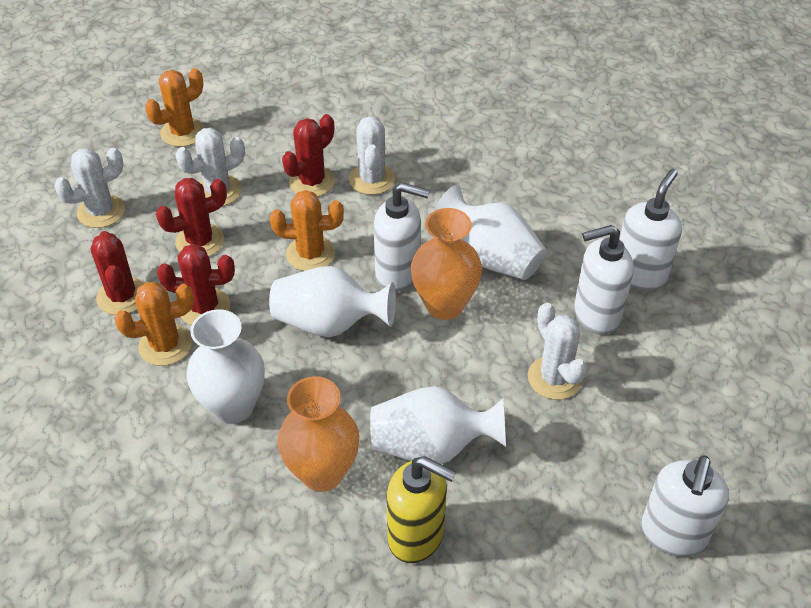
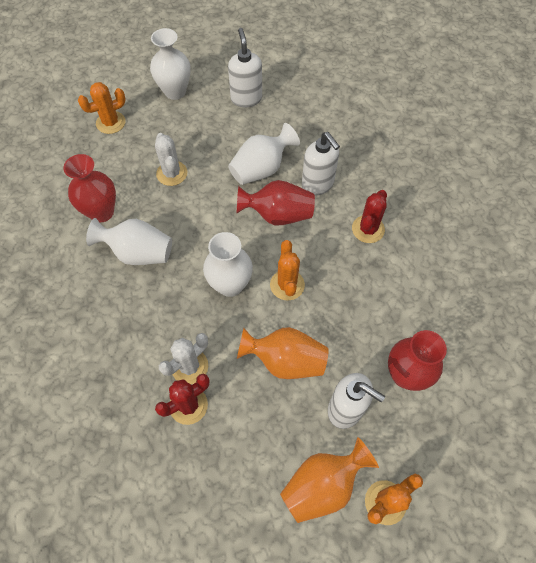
red cactus: 4 -> 2
red vase: 0 -> 3
white cactus: 4 -> 2
white soap dispenser: 4 -> 3
yellow soap dispenser: 1 -> 0

